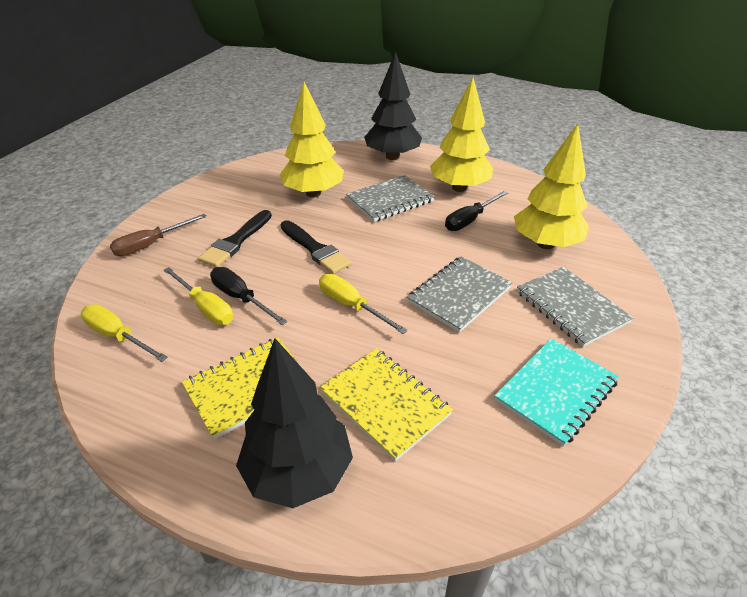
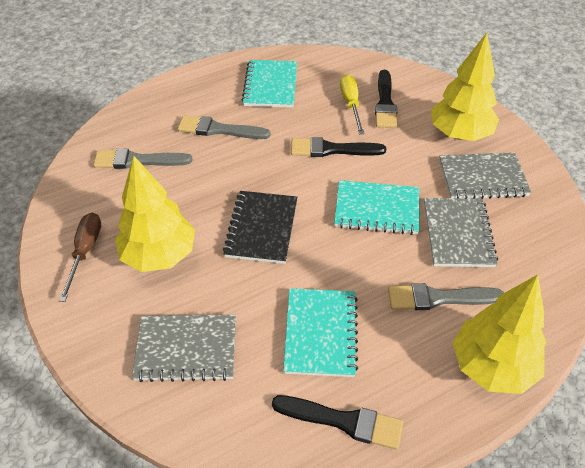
black brush: 2 -> 3
black notebook: 0 -> 1
black screwdriver: 2 -> 0
black tree: 2 -> 0
grey brush: 0 -> 3
turquoise notebook: 1 -> 3
yellow notebook: 2 -> 0
yellow screwdriver: 3 -> 1

